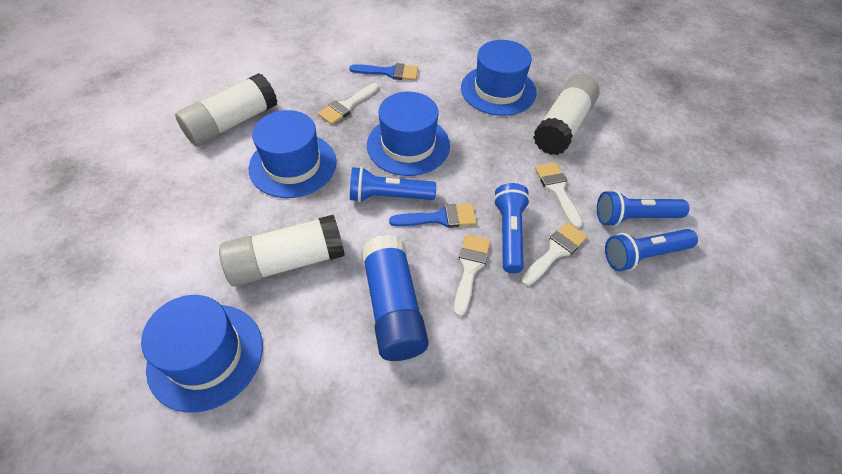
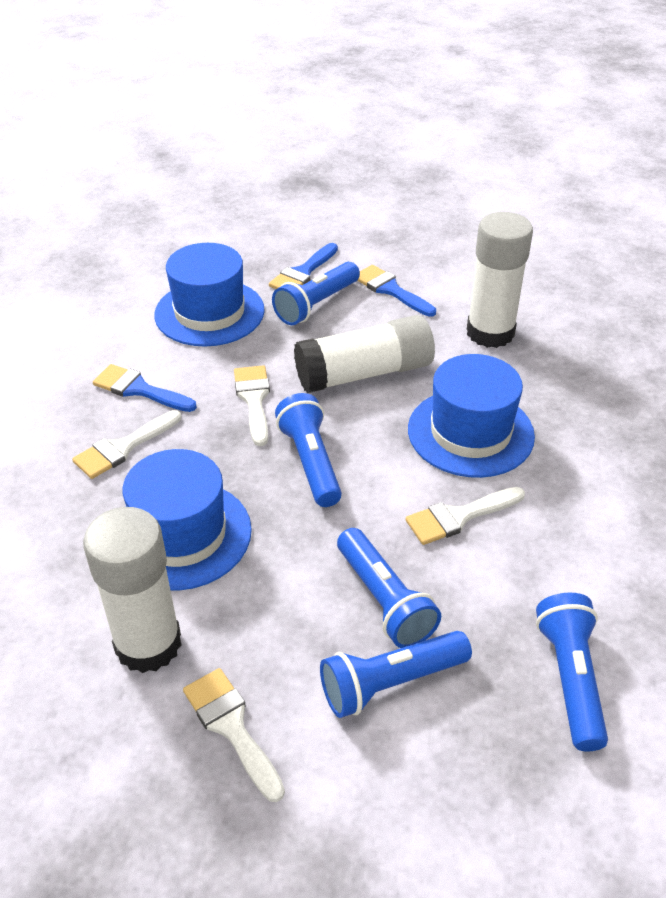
blue brush: 2 -> 3
blue flashlight: 4 -> 5
blue glue stick: 1 -> 0
blue hat: 4 -> 3

